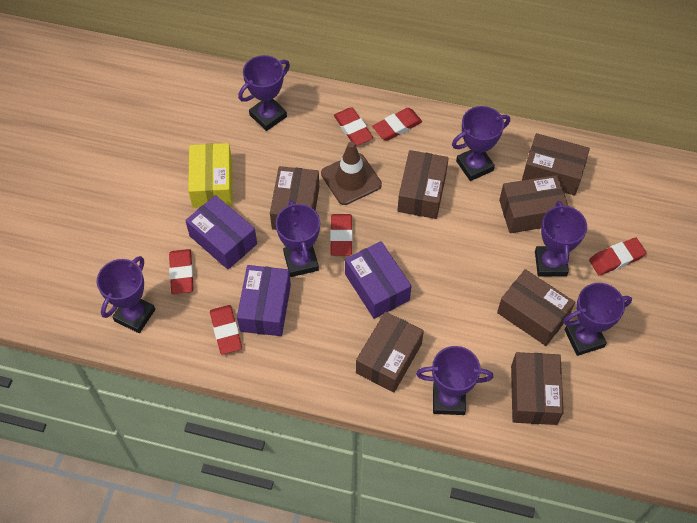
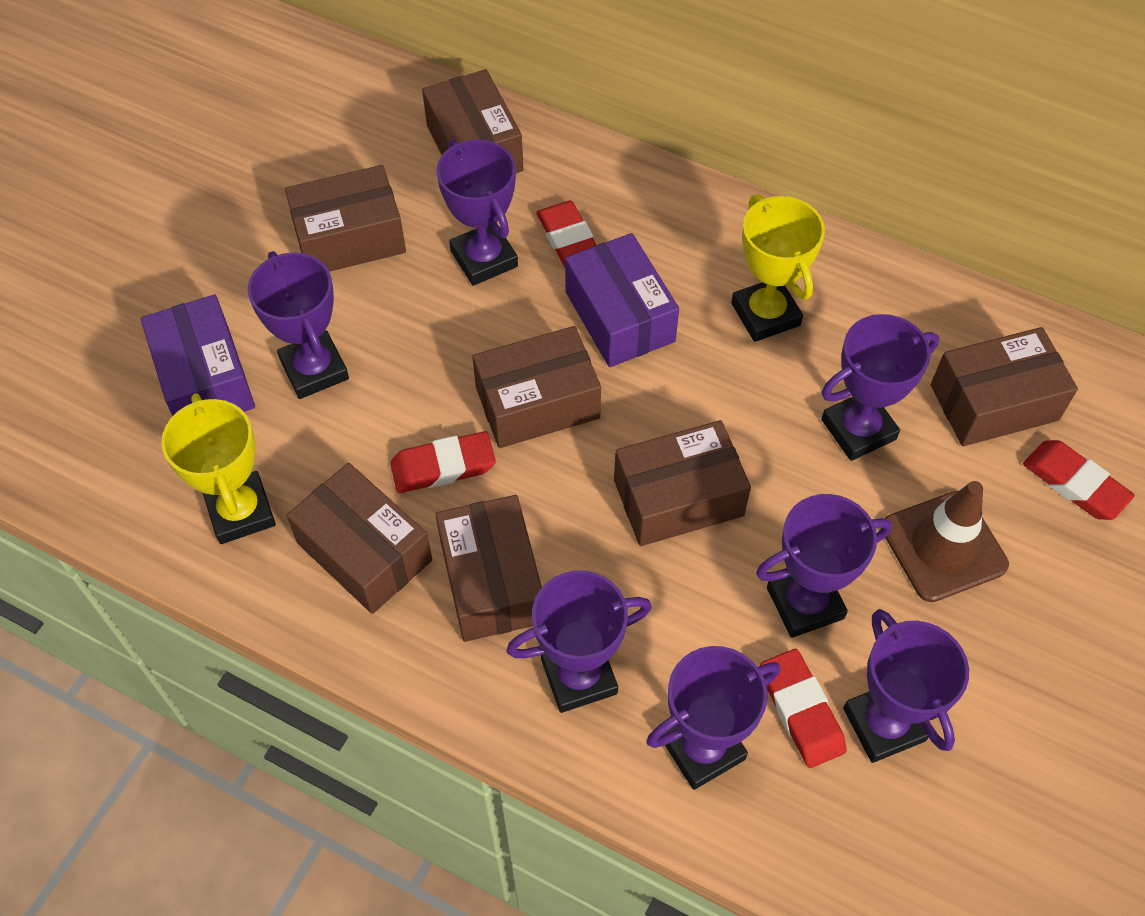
purple box: 3 -> 2
red eraser: 6 -> 4
yellow box: 1 -> 0
yellow trophy: 0 -> 2

